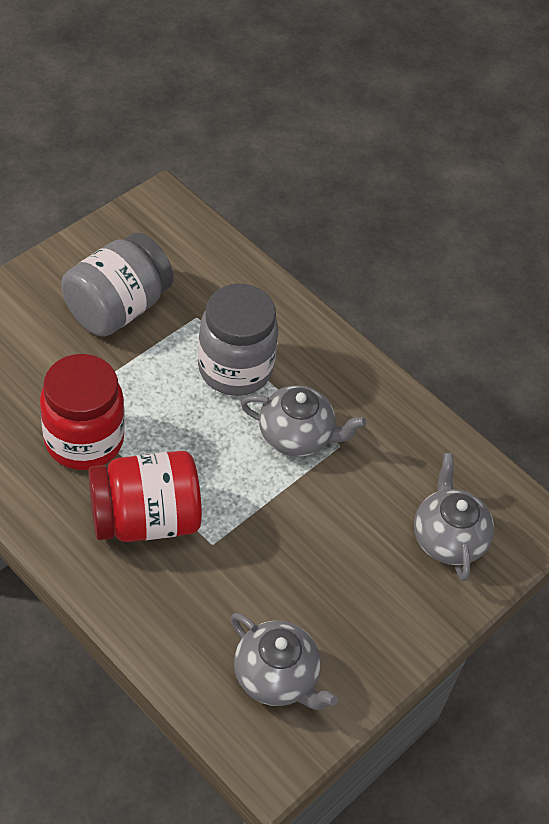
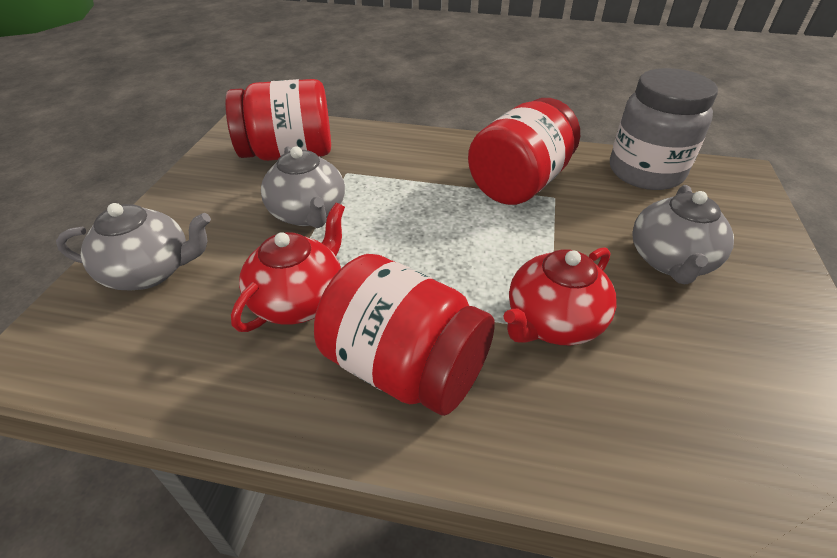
grey jar: 2 -> 1
red jar: 2 -> 3
red teapot: 0 -> 2

